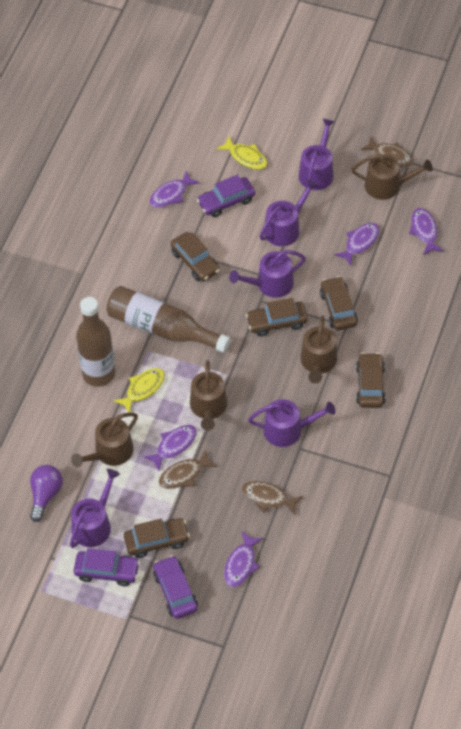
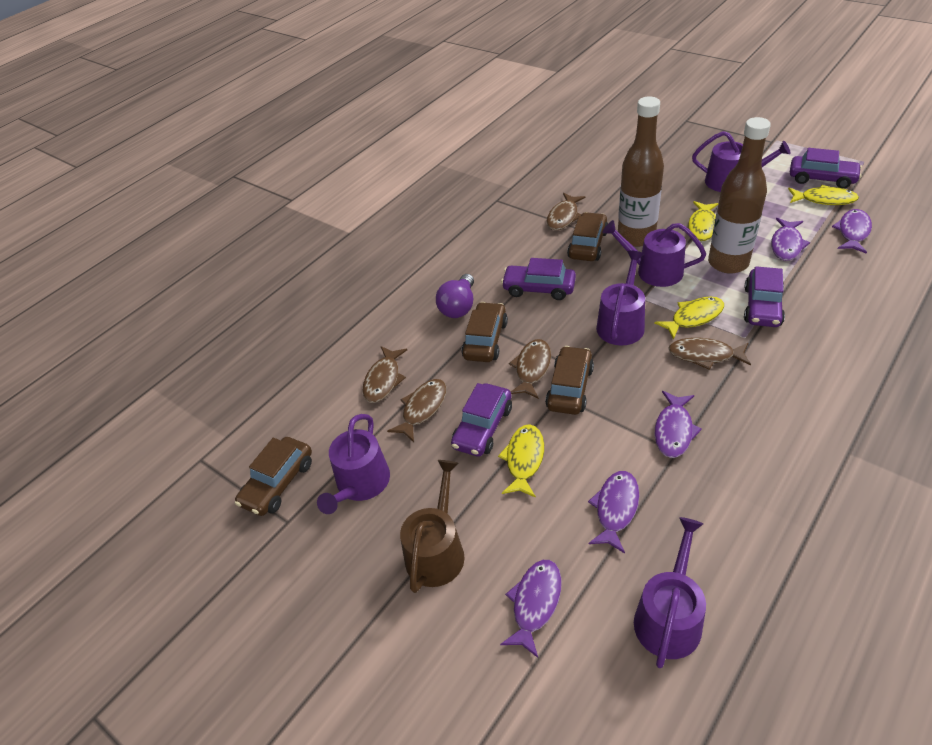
brown car: 5 -> 4
brown fish: 3 -> 5
brown watering can: 4 -> 1
purple car: 3 -> 4
yellow fish: 2 -> 4

